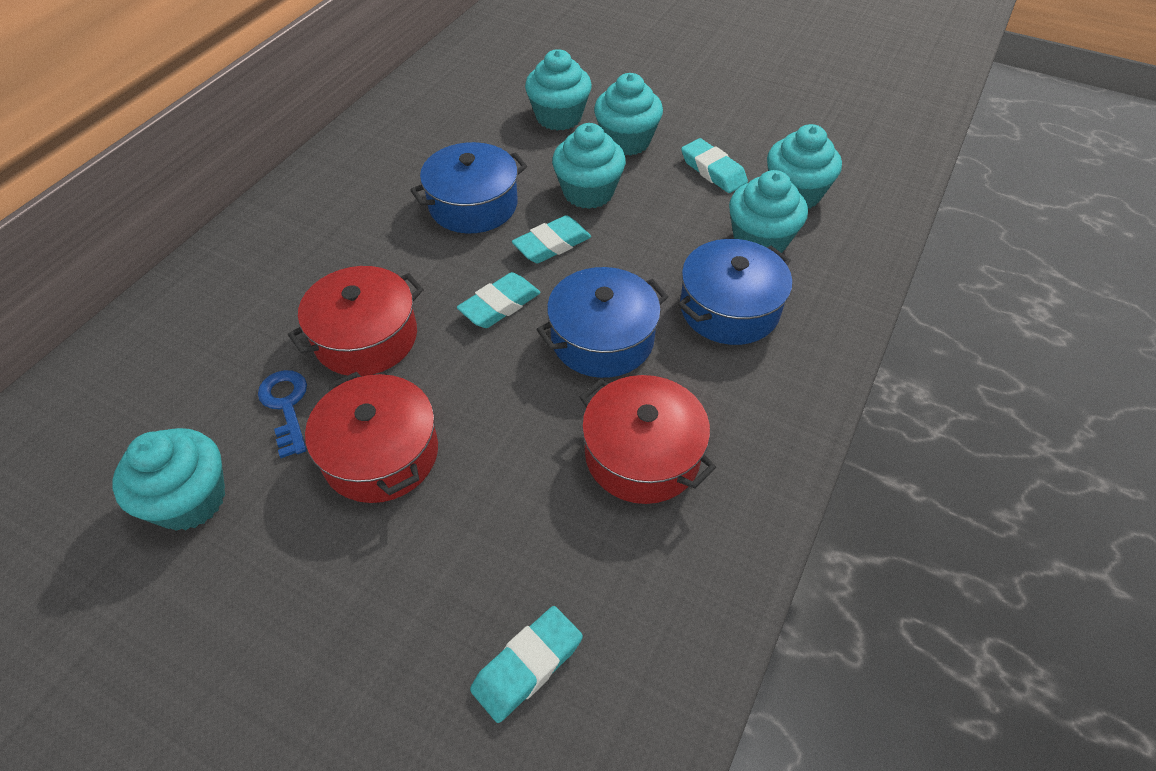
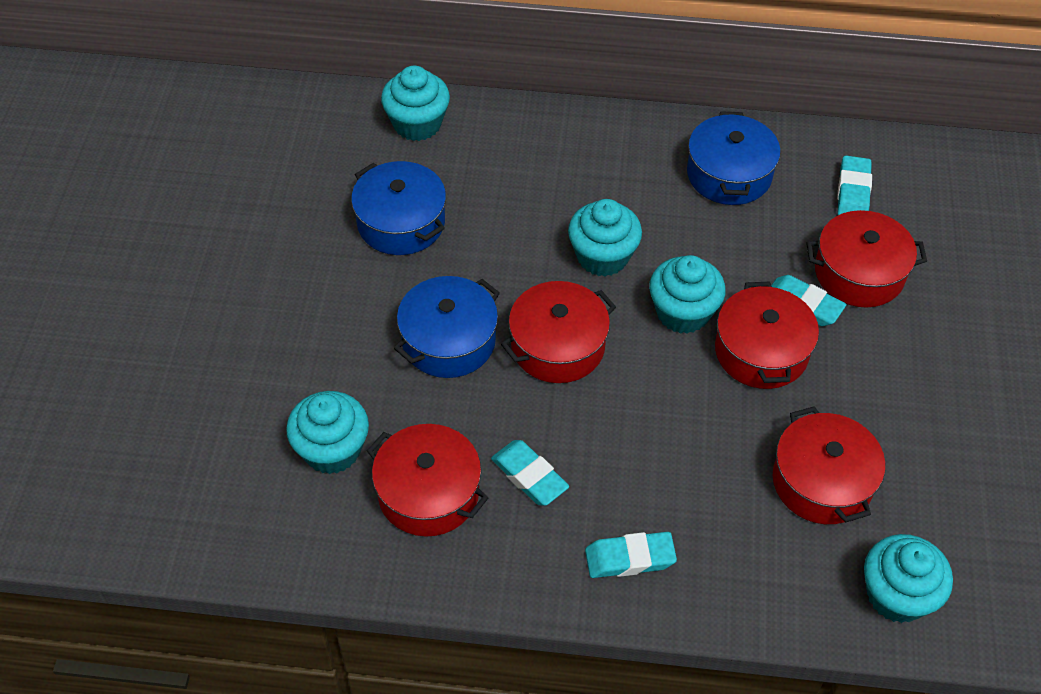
blue key: 1 -> 0
red pot: 3 -> 5
turquoise cupcake: 6 -> 5

